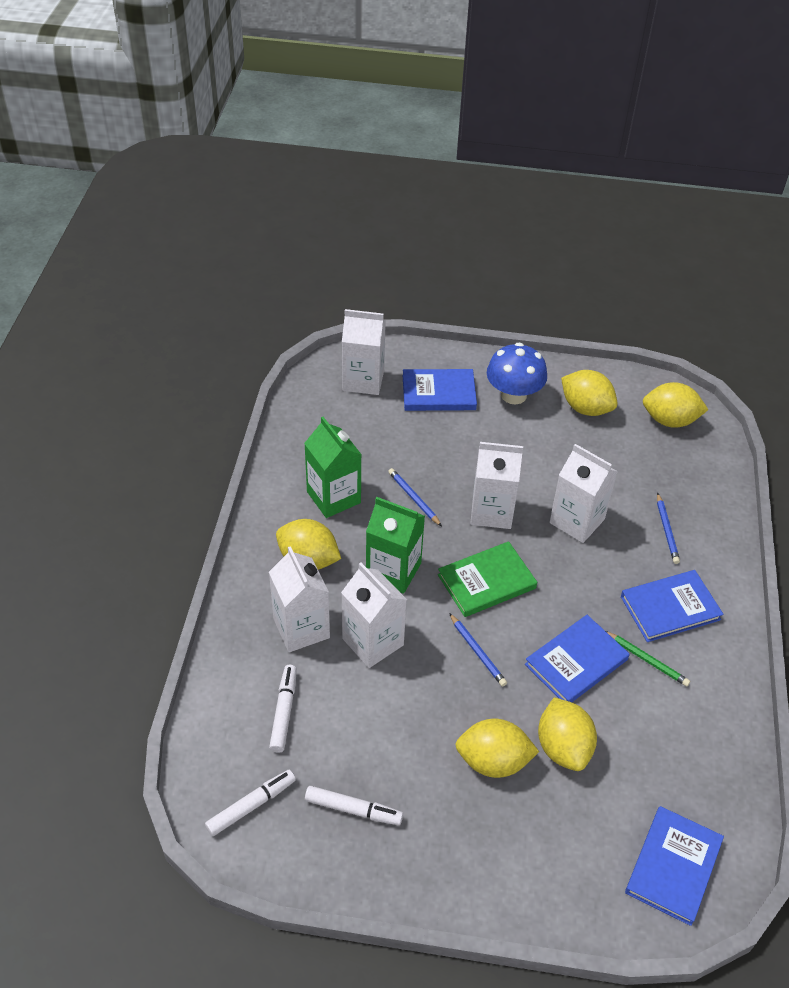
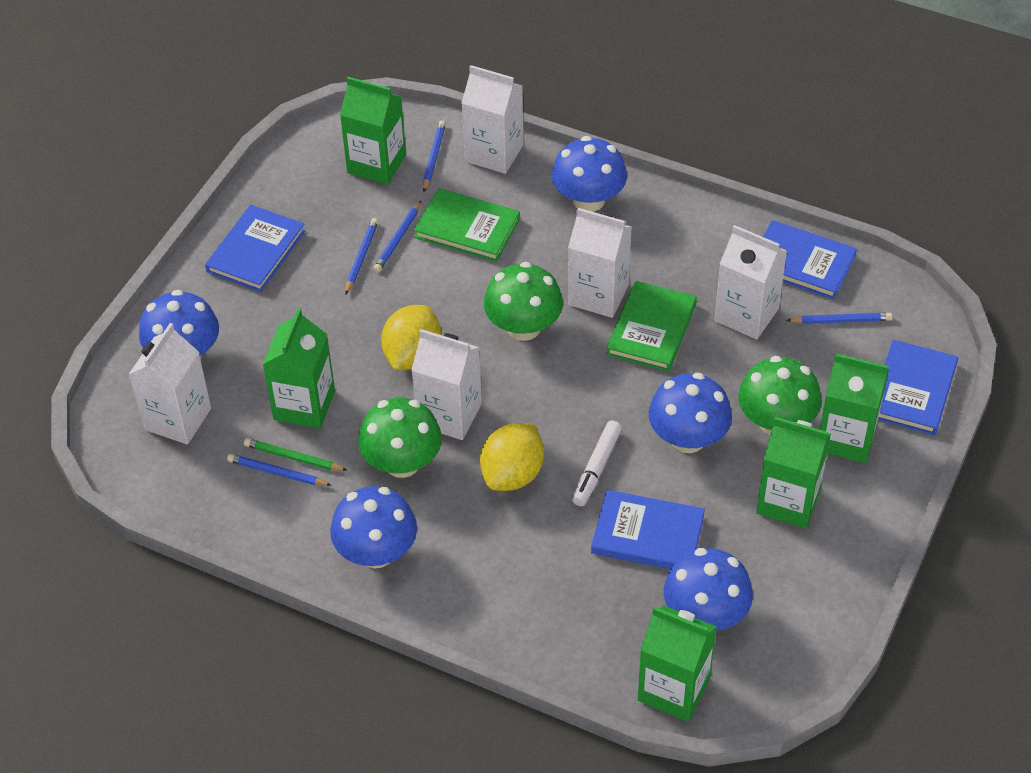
blue mushroom: 1 -> 5
blue pencil: 3 -> 5
green book: 1 -> 2
green carton: 2 -> 5
green mushroom: 0 -> 3
white marker: 3 -> 1
yellow lemon: 5 -> 2

